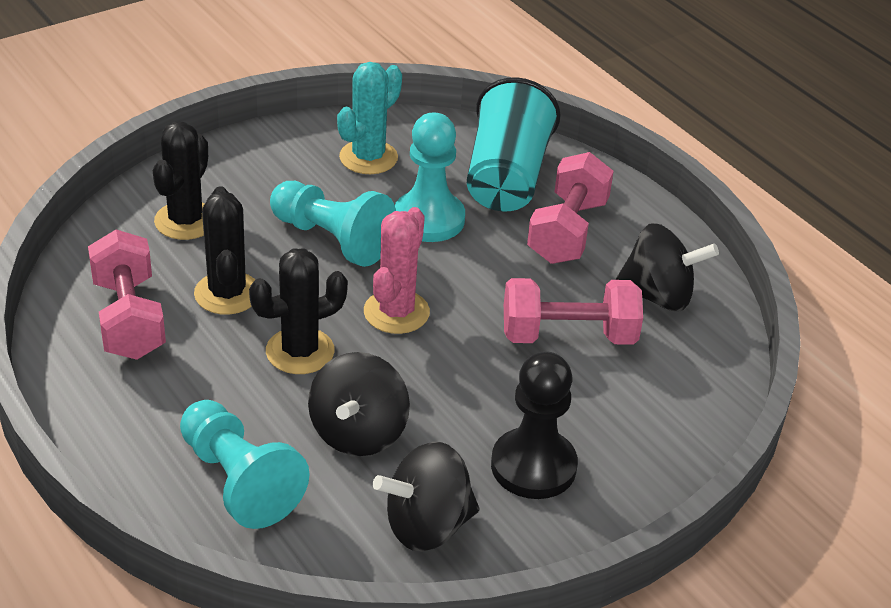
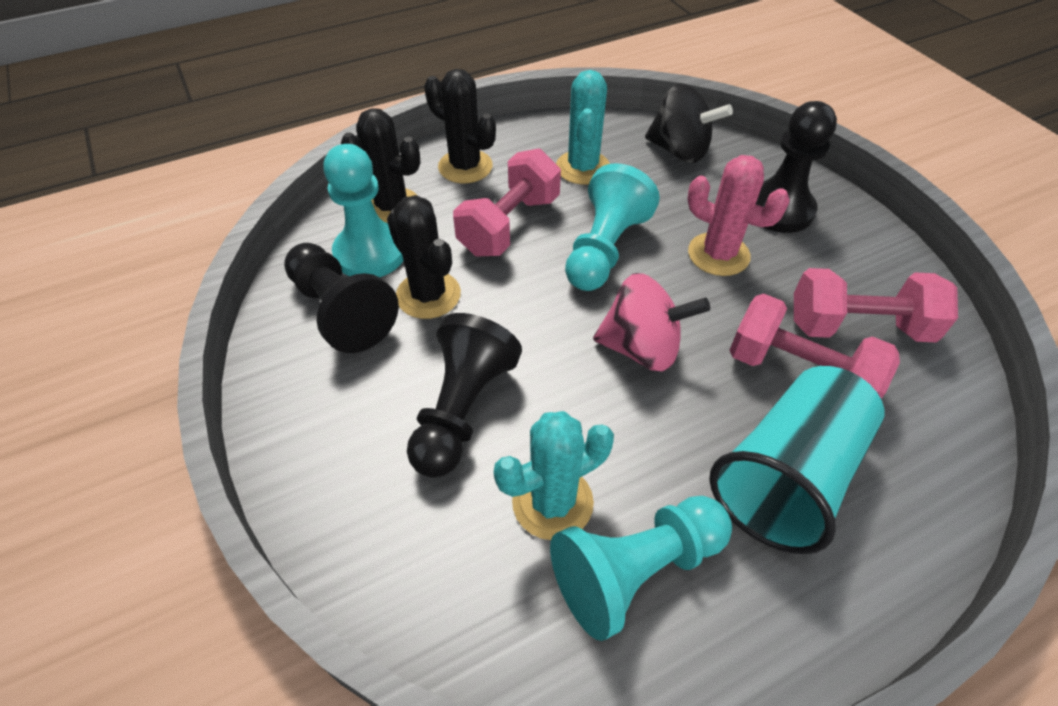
black pawn: 1 -> 3
black spinning top: 3 -> 1
pink spinning top: 0 -> 1
turquoise cactus: 1 -> 2

